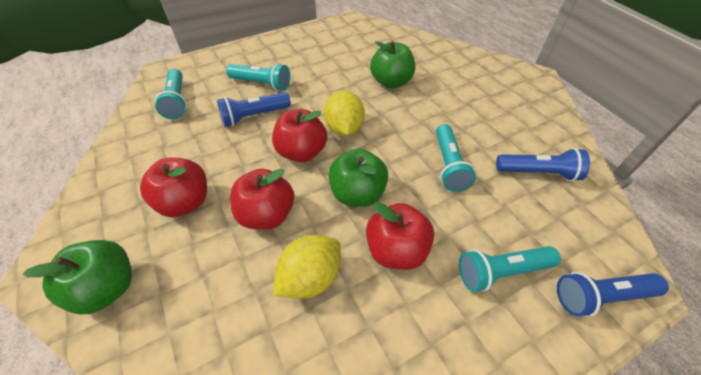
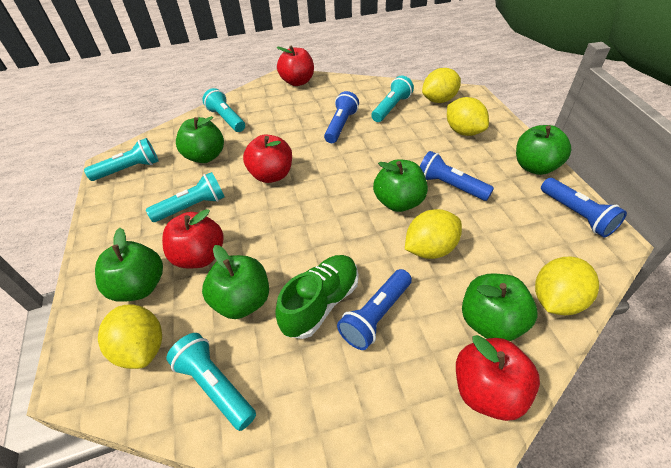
blue flashlight: 3 -> 4
green apple: 3 -> 6
green shoe: 0 -> 1
turquoise flashlight: 4 -> 5
yellow lemon: 2 -> 5

